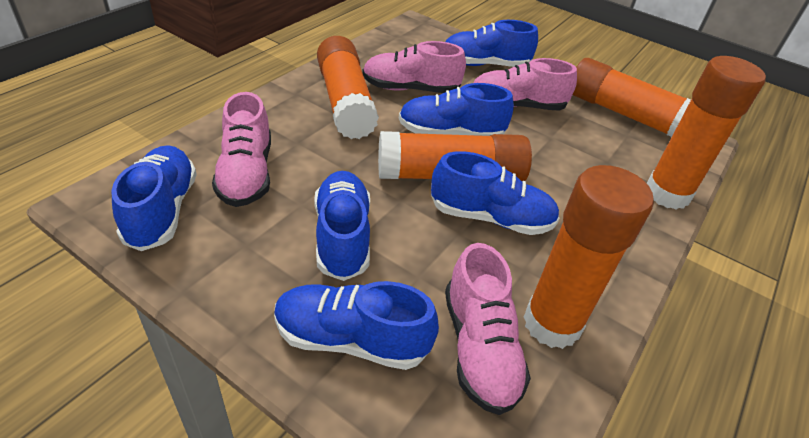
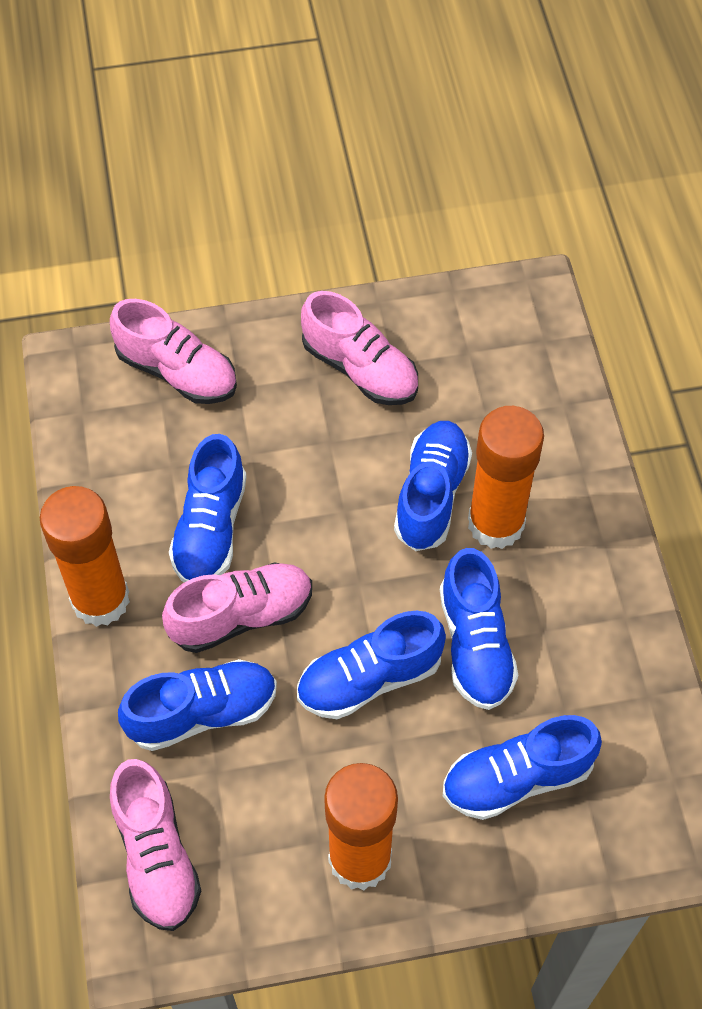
orange glue stick: 5 -> 3

